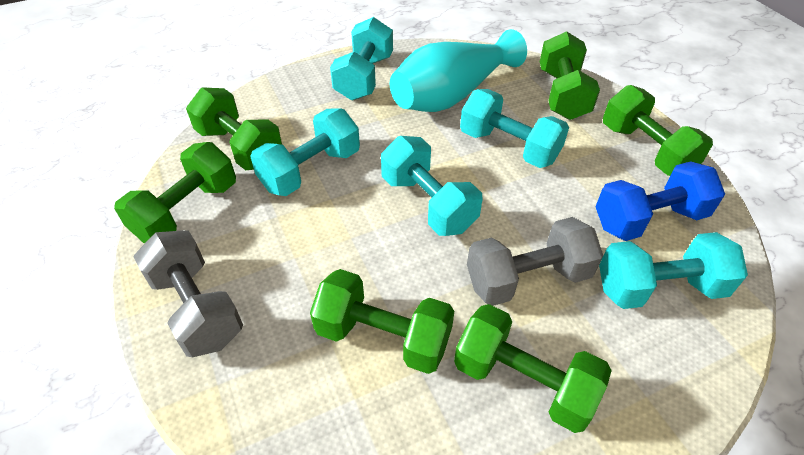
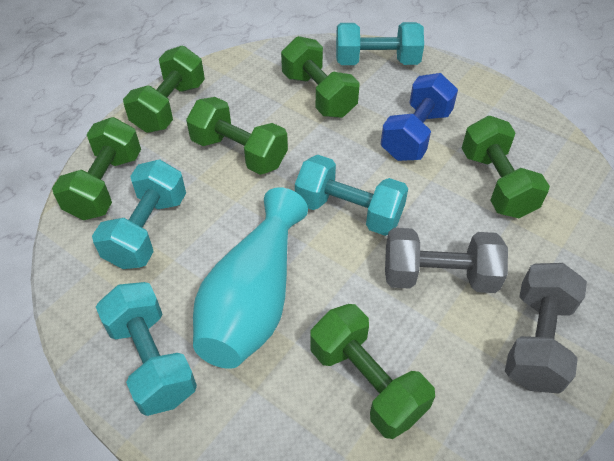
turquoise dumbbell: 5 -> 4

